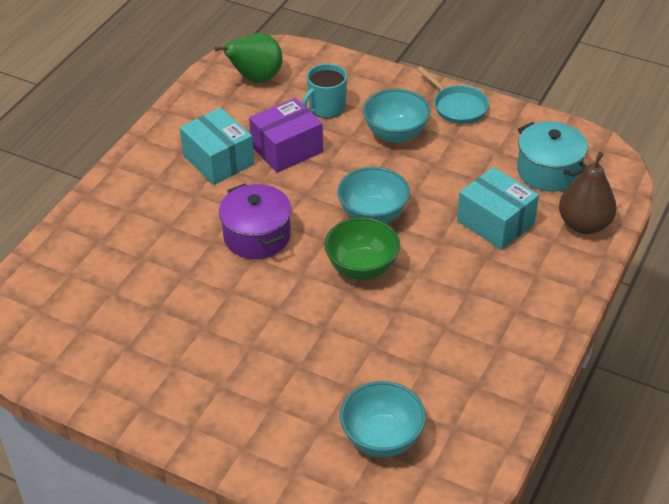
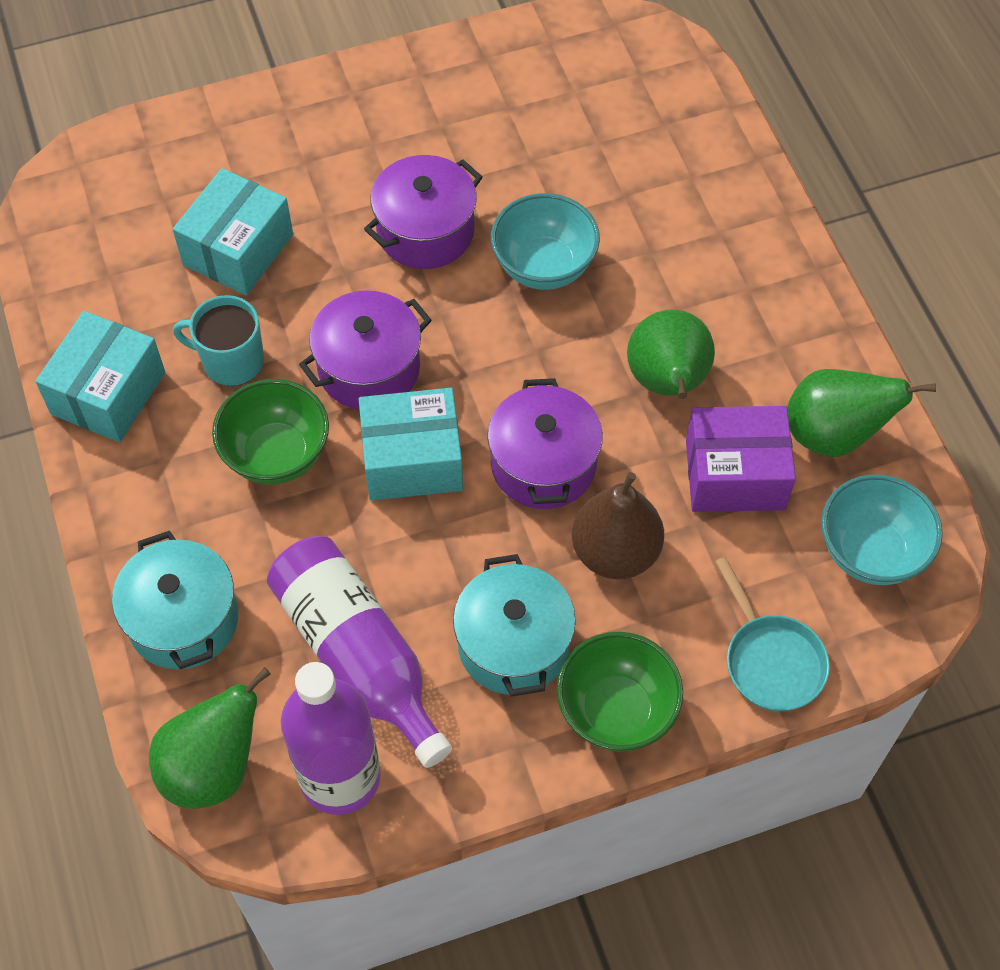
green bowl: 1 -> 2
green pear: 1 -> 3
purple bottle: 0 -> 2
purple pot: 1 -> 3
turquoise bowl: 3 -> 2
turquoise box: 2 -> 3
turquoise pot: 1 -> 2

